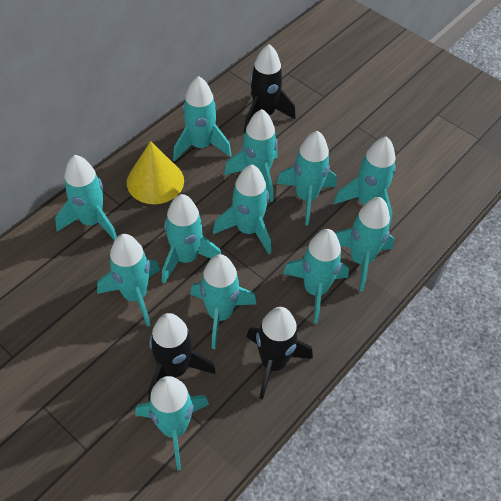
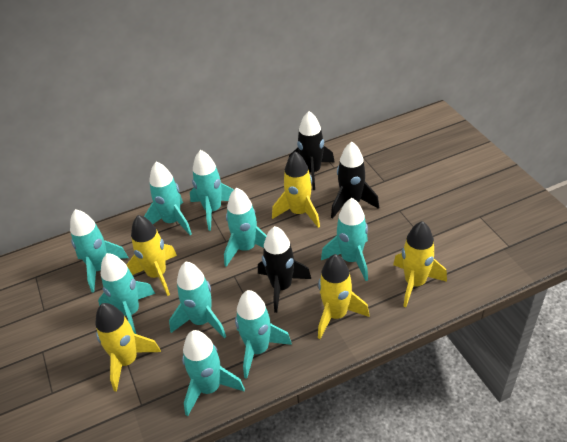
turquoise rocket: 12 -> 9
yellow cone: 1 -> 0
yellow rocket: 0 -> 5

